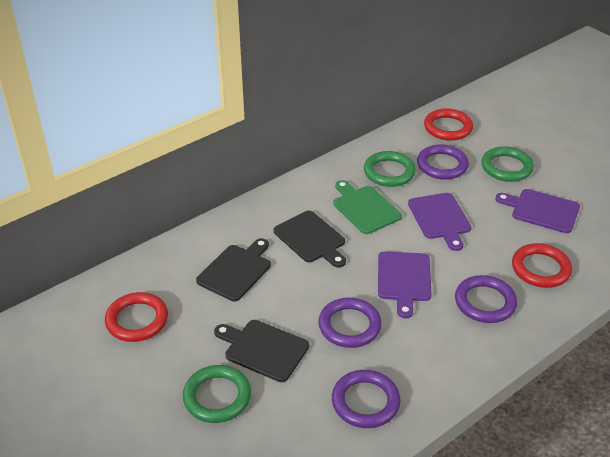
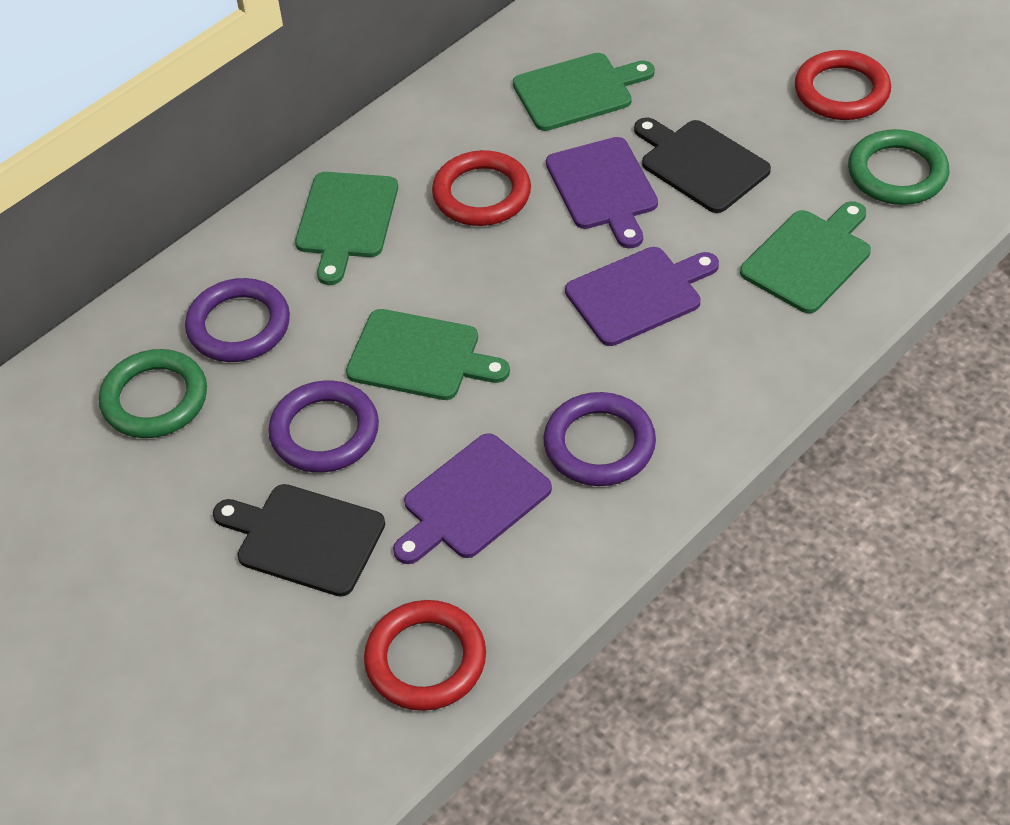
black cutting board: 3 -> 2
green cutting board: 1 -> 4
green ring: 3 -> 2
purple ring: 4 -> 3

